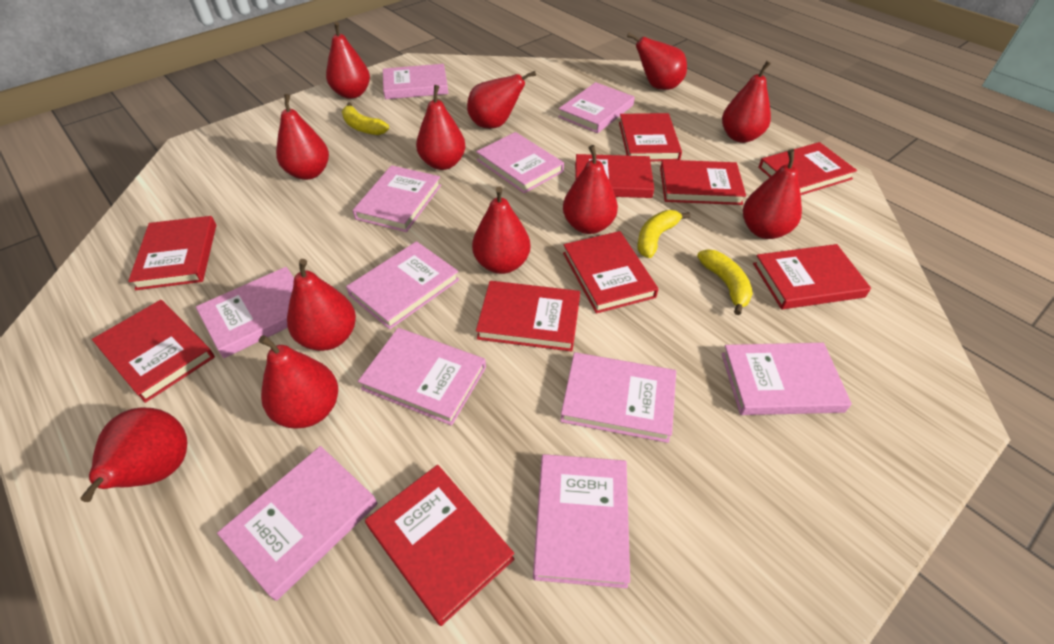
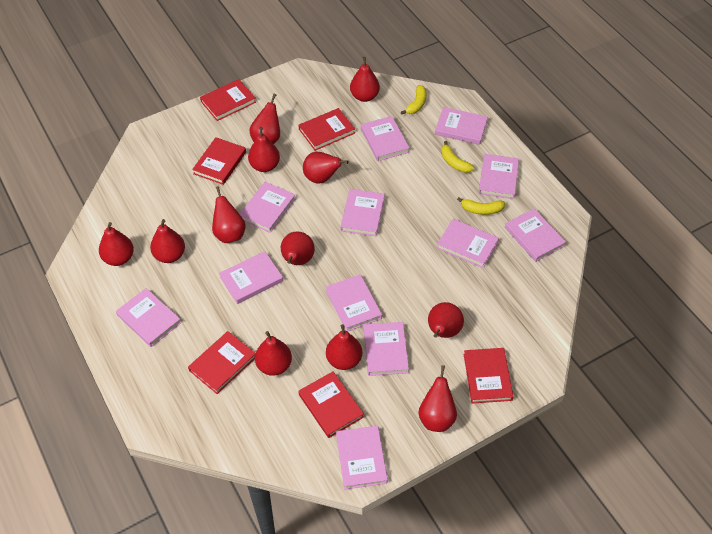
pink book: 11 -> 12
red book: 10 -> 6

